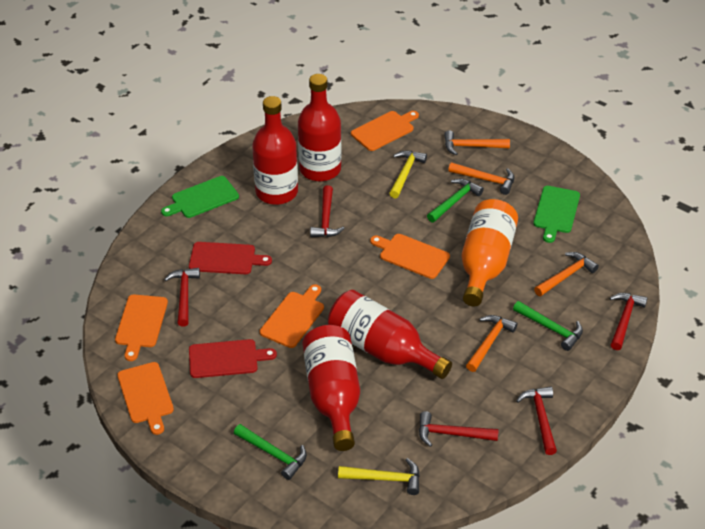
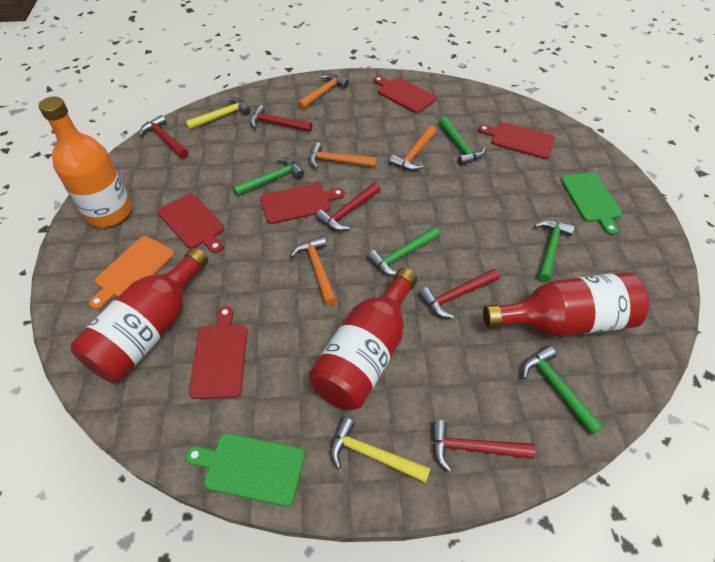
green hammer: 3 -> 5
orange cutting board: 5 -> 1
red bottle: 4 -> 3
red cutting board: 2 -> 5

